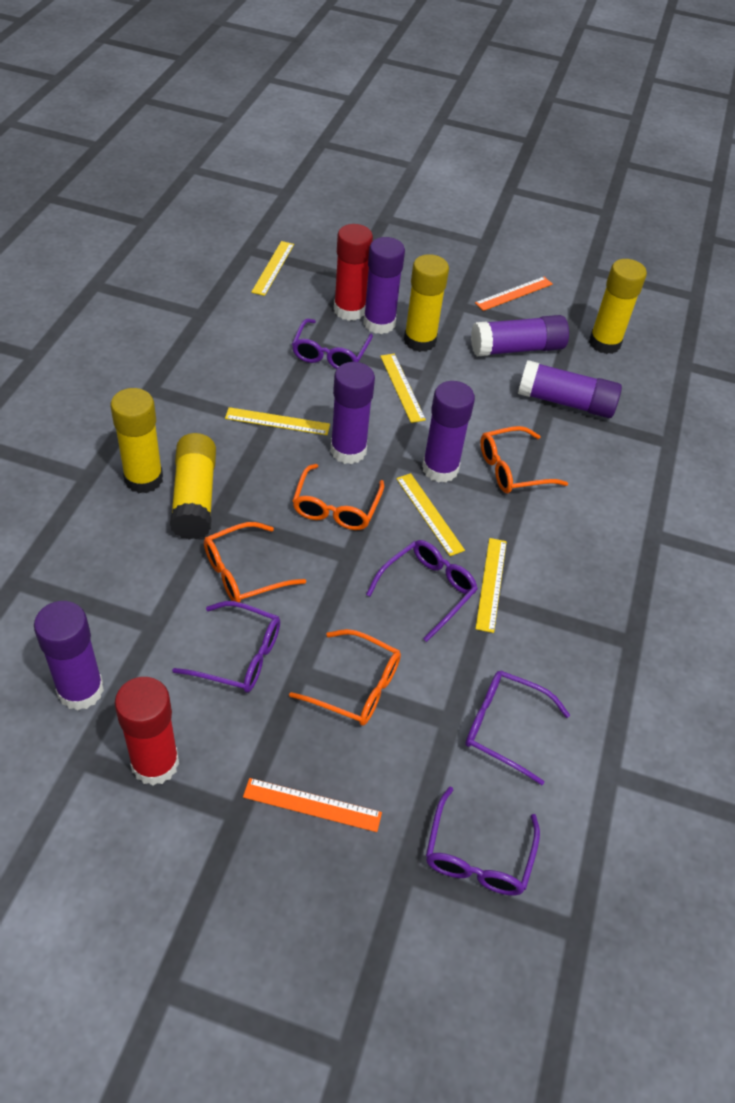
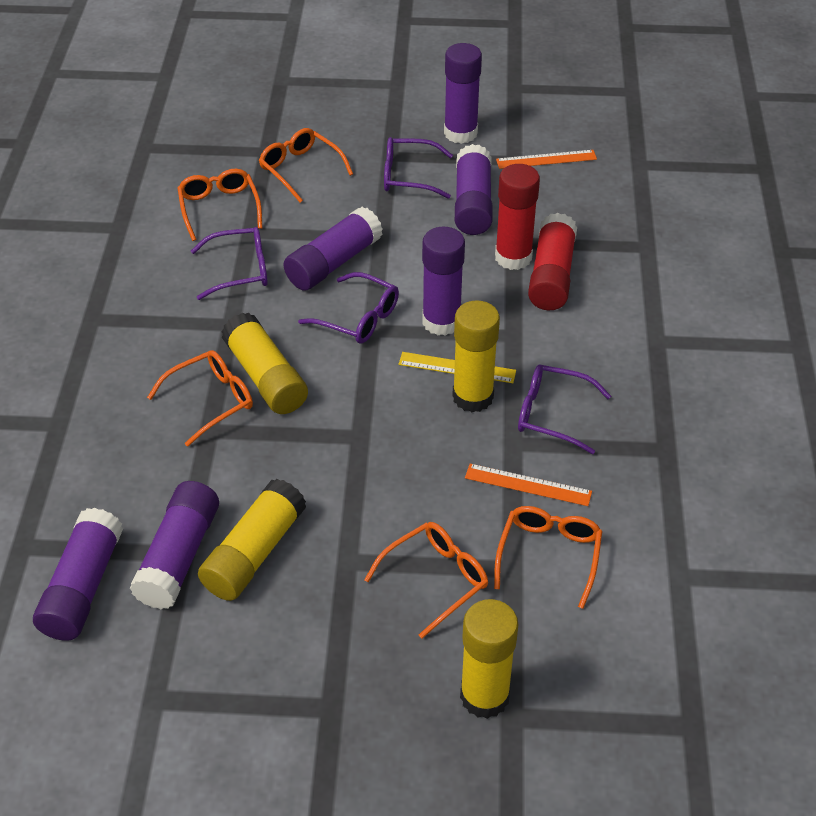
orange glasses: 4 -> 5
purple glasses: 5 -> 4
yellow ruler: 5 -> 1

